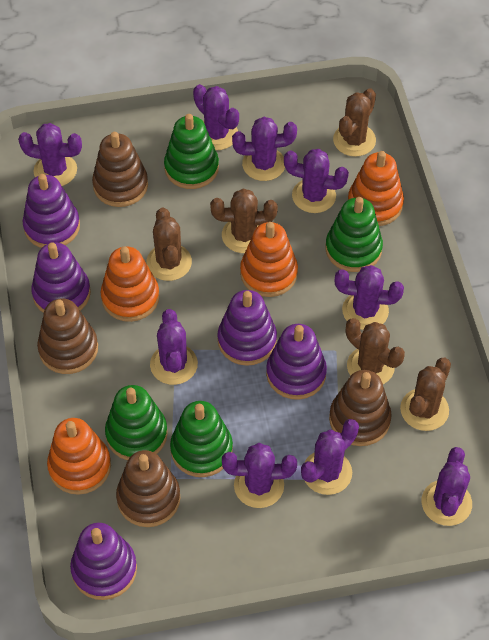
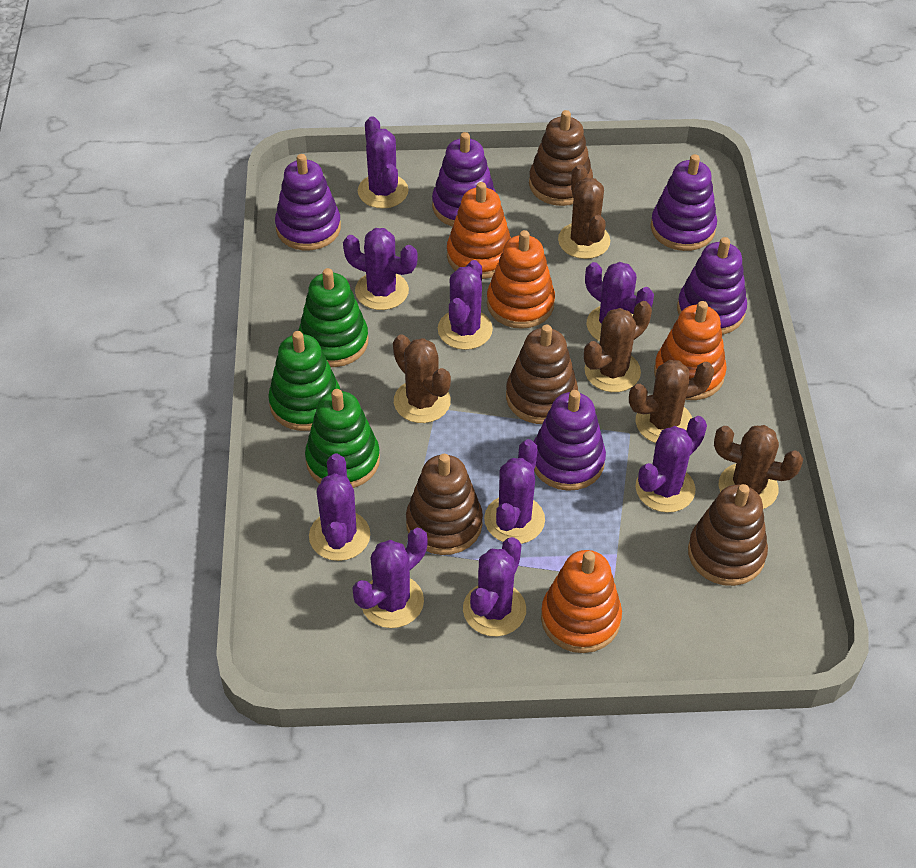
green stacking toy: 4 -> 3

